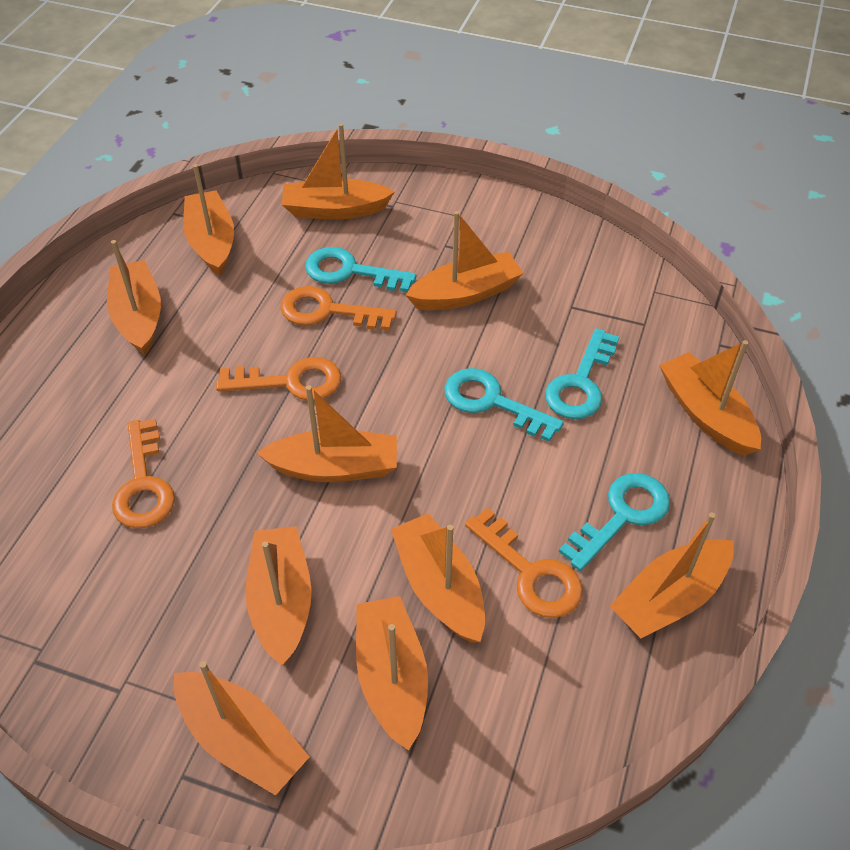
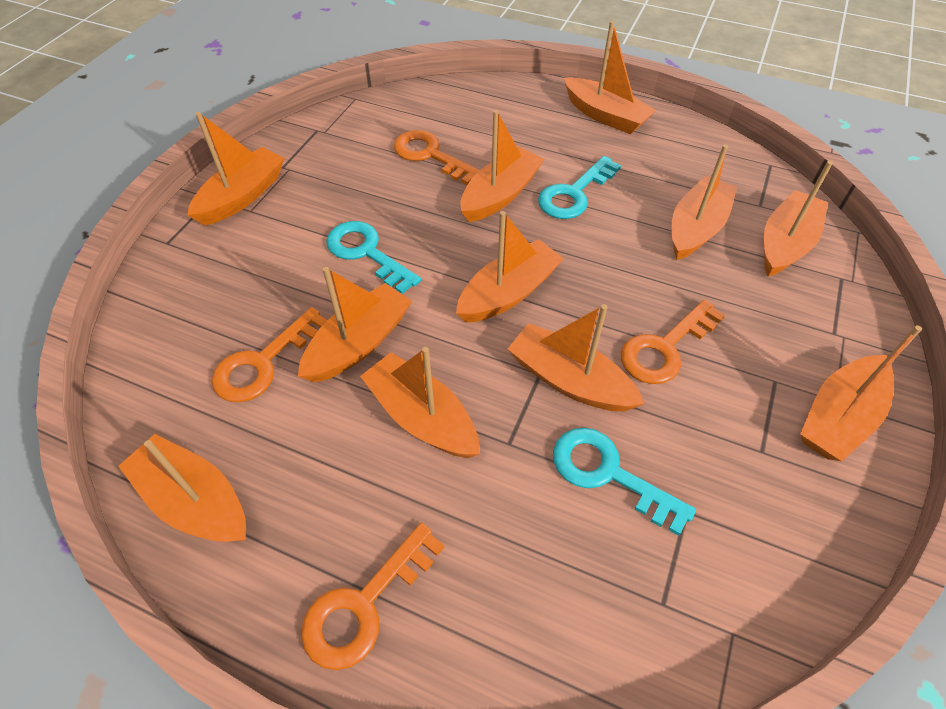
turquoise key: 4 -> 3

